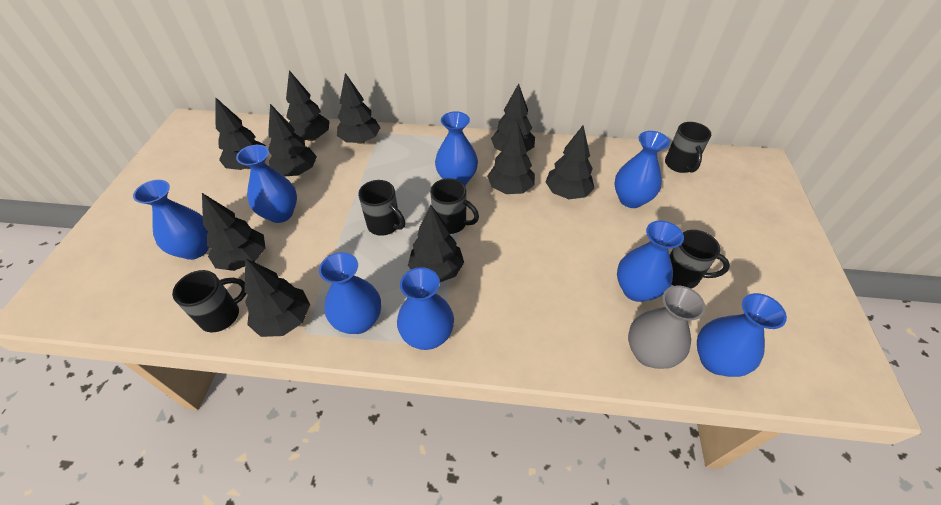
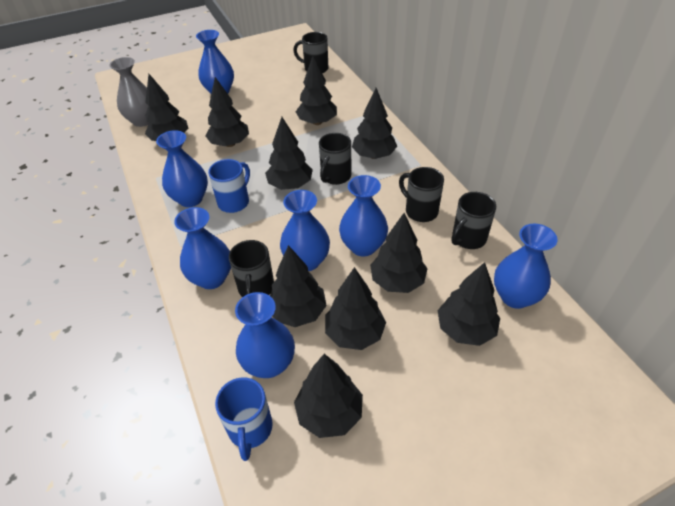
blue mug: 0 -> 2
blue vase: 8 -> 7

